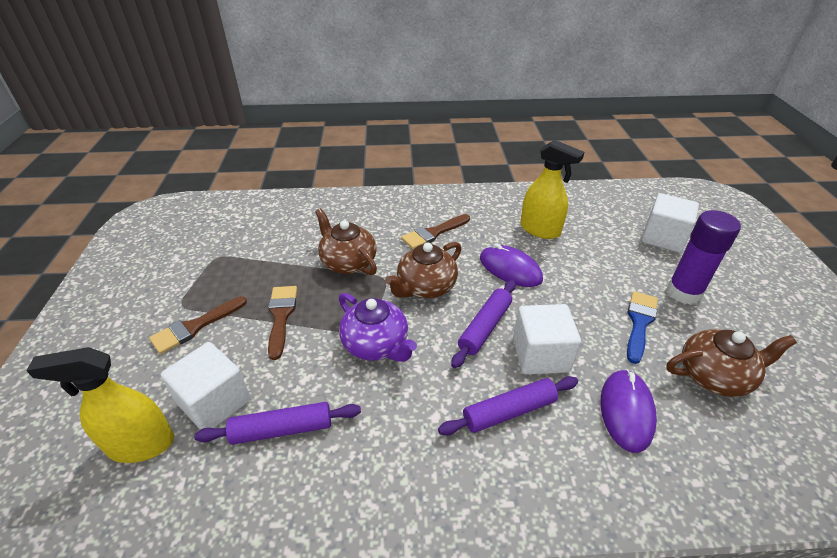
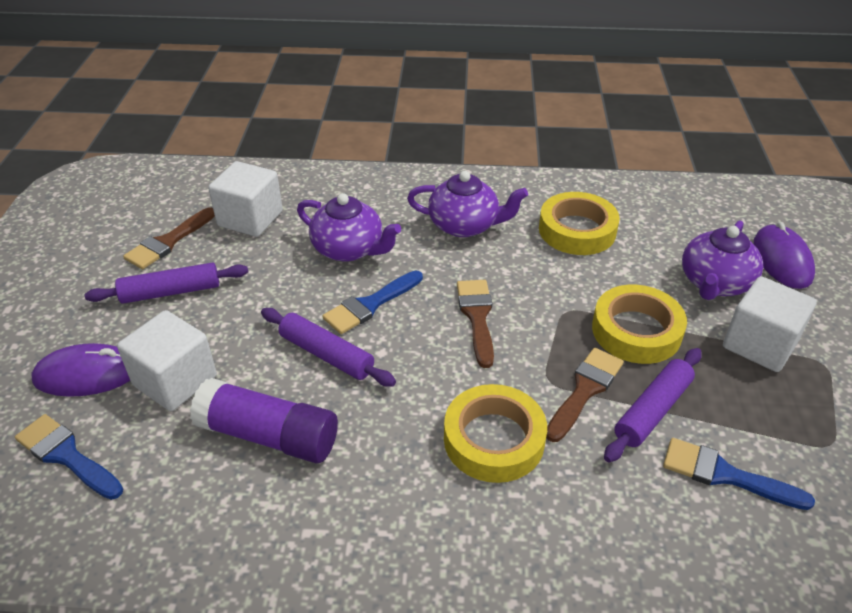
blue brush: 1 -> 3
brown teapot: 3 -> 0
purple teapot: 1 -> 3
yellow spray bottle: 2 -> 0
yellow tape: 0 -> 3

